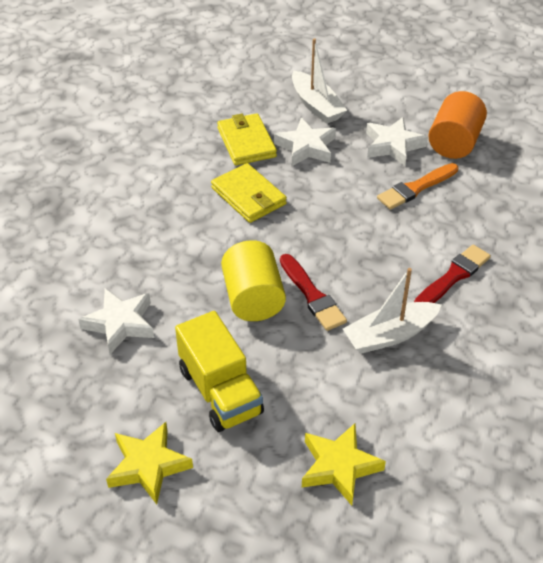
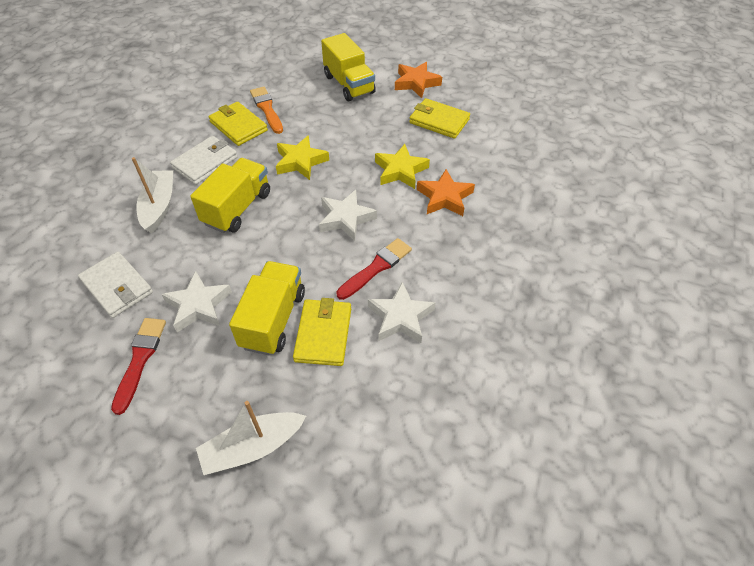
orange cylinder: 1 -> 0
orange star: 0 -> 2
white wallet: 0 -> 2
yellow cylinder: 1 -> 0
yellow truck: 1 -> 3
yellow wallet: 2 -> 3

